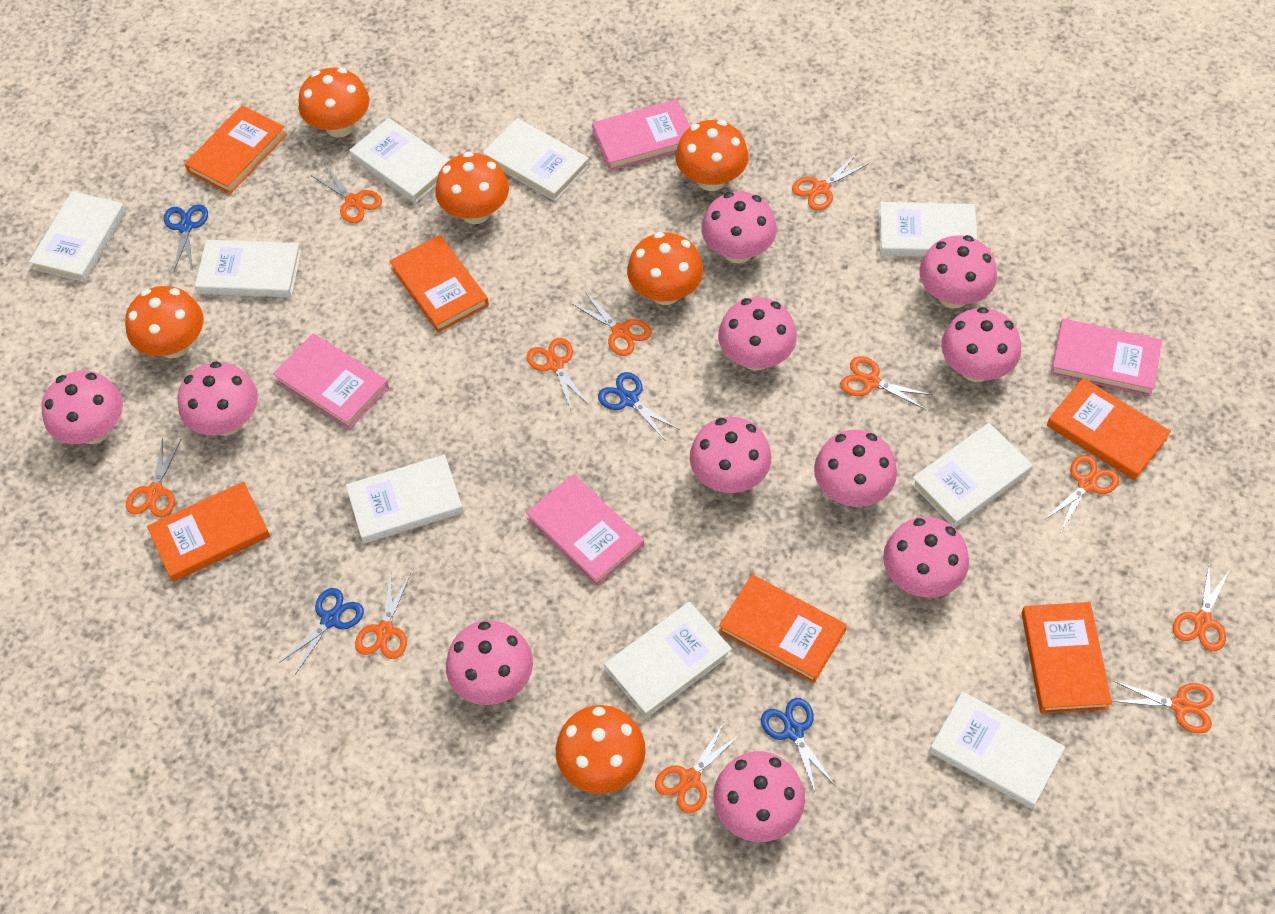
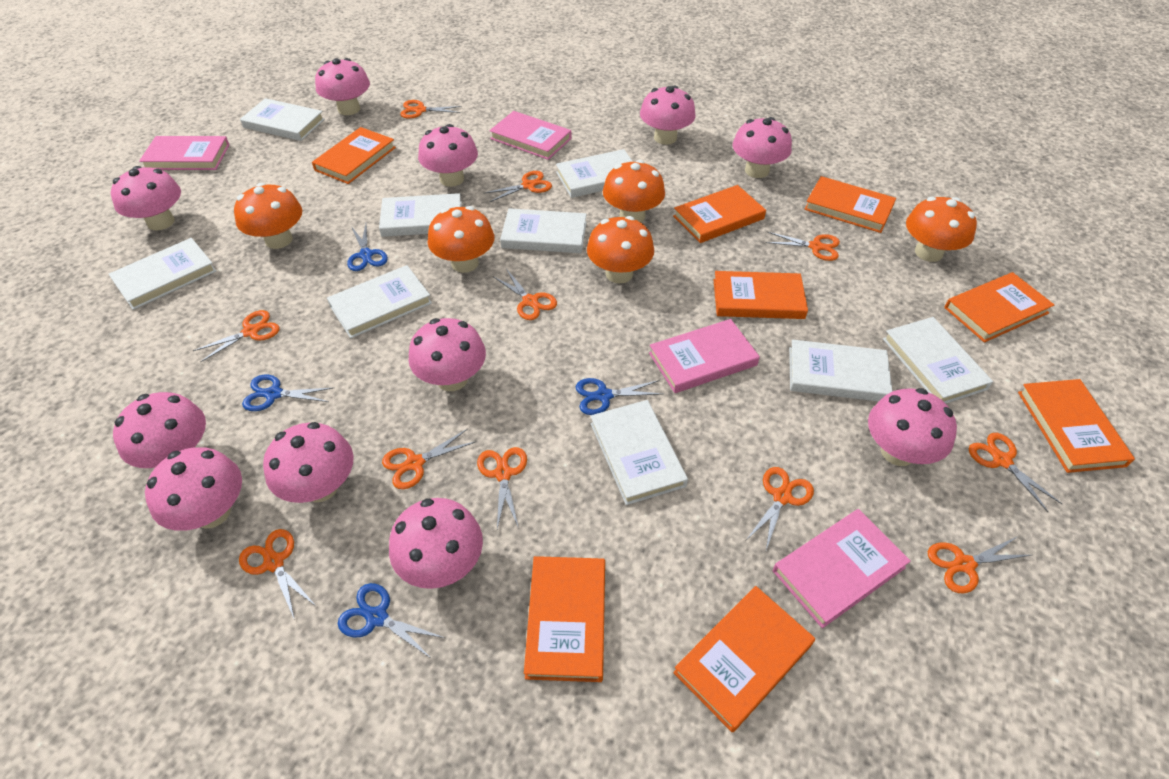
orange book: 6 -> 8
orange mushroom: 6 -> 5

